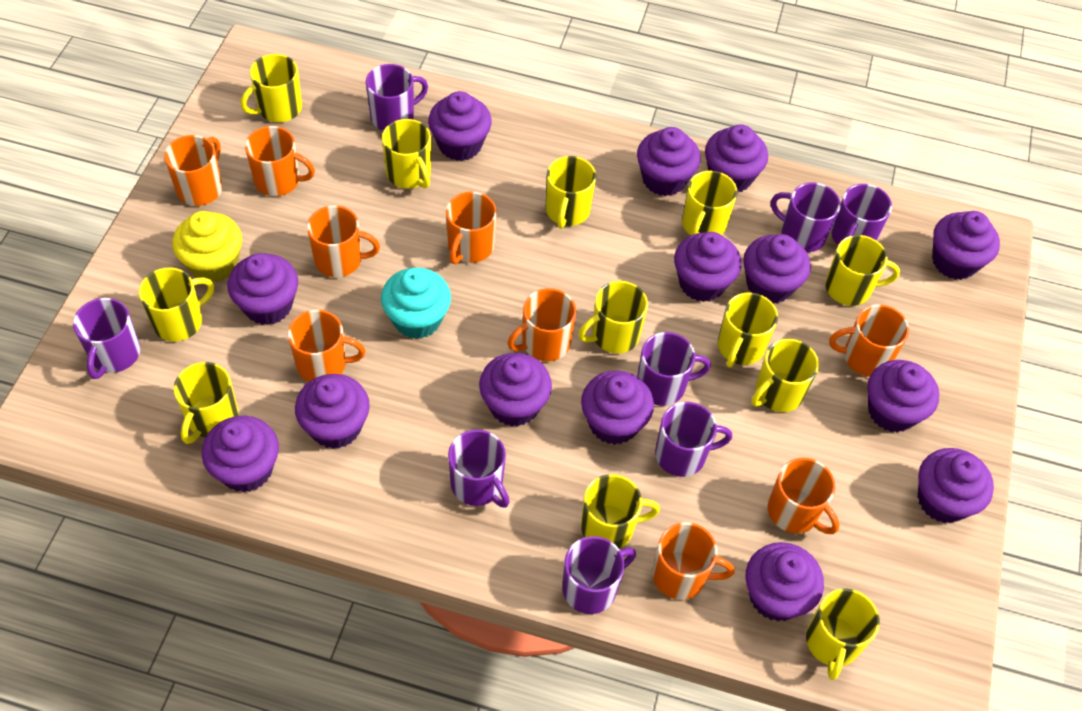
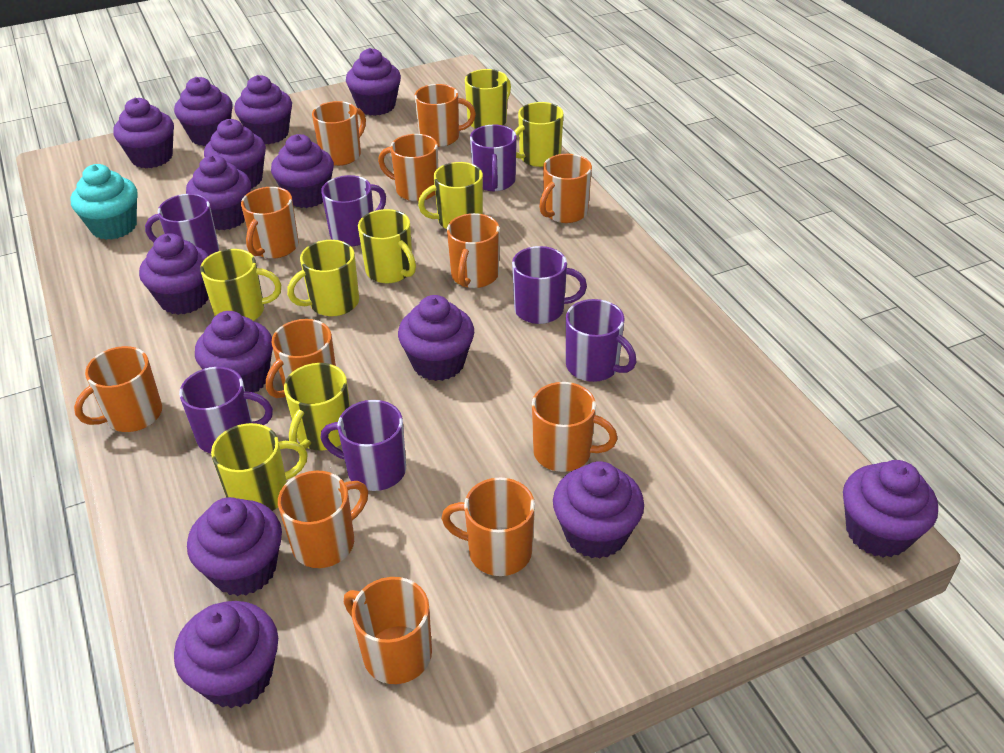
orange mug: 9 -> 12
purple mug: 8 -> 7
yellow cupcake: 1 -> 0
yellow mug: 12 -> 8

